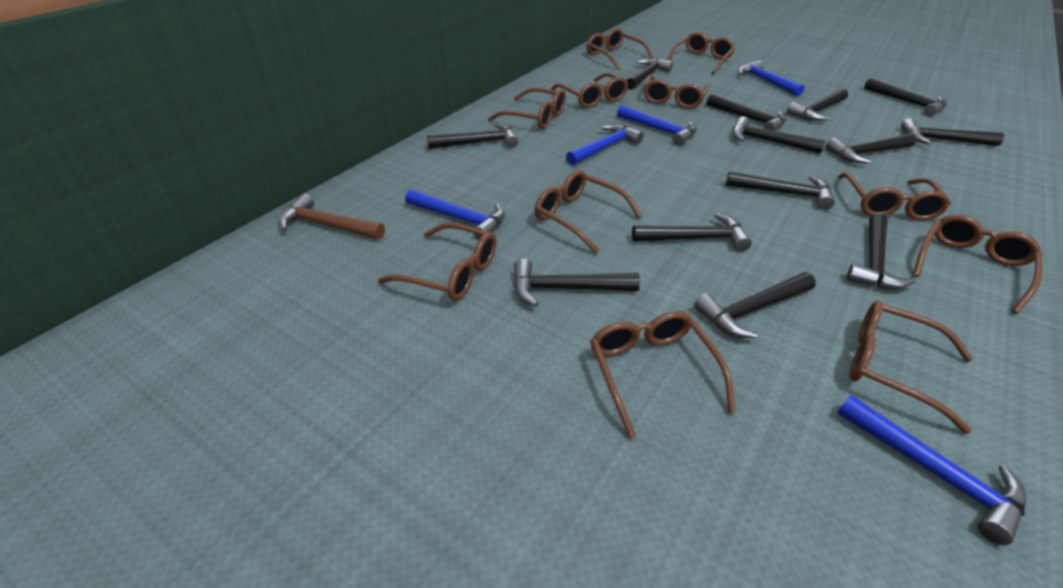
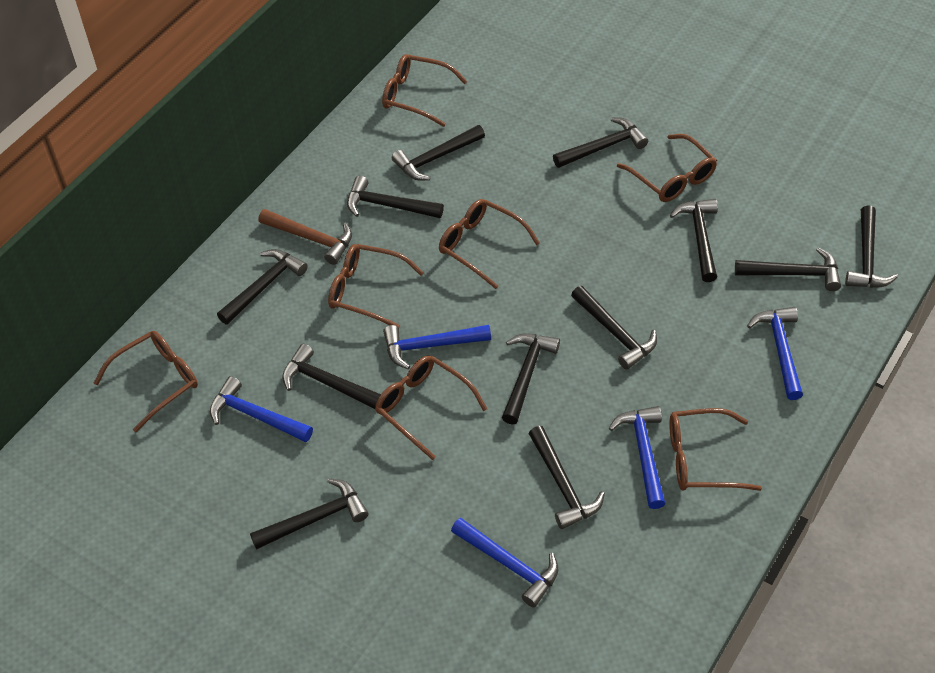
black hammer: 13 -> 12
brown glasses: 11 -> 7

